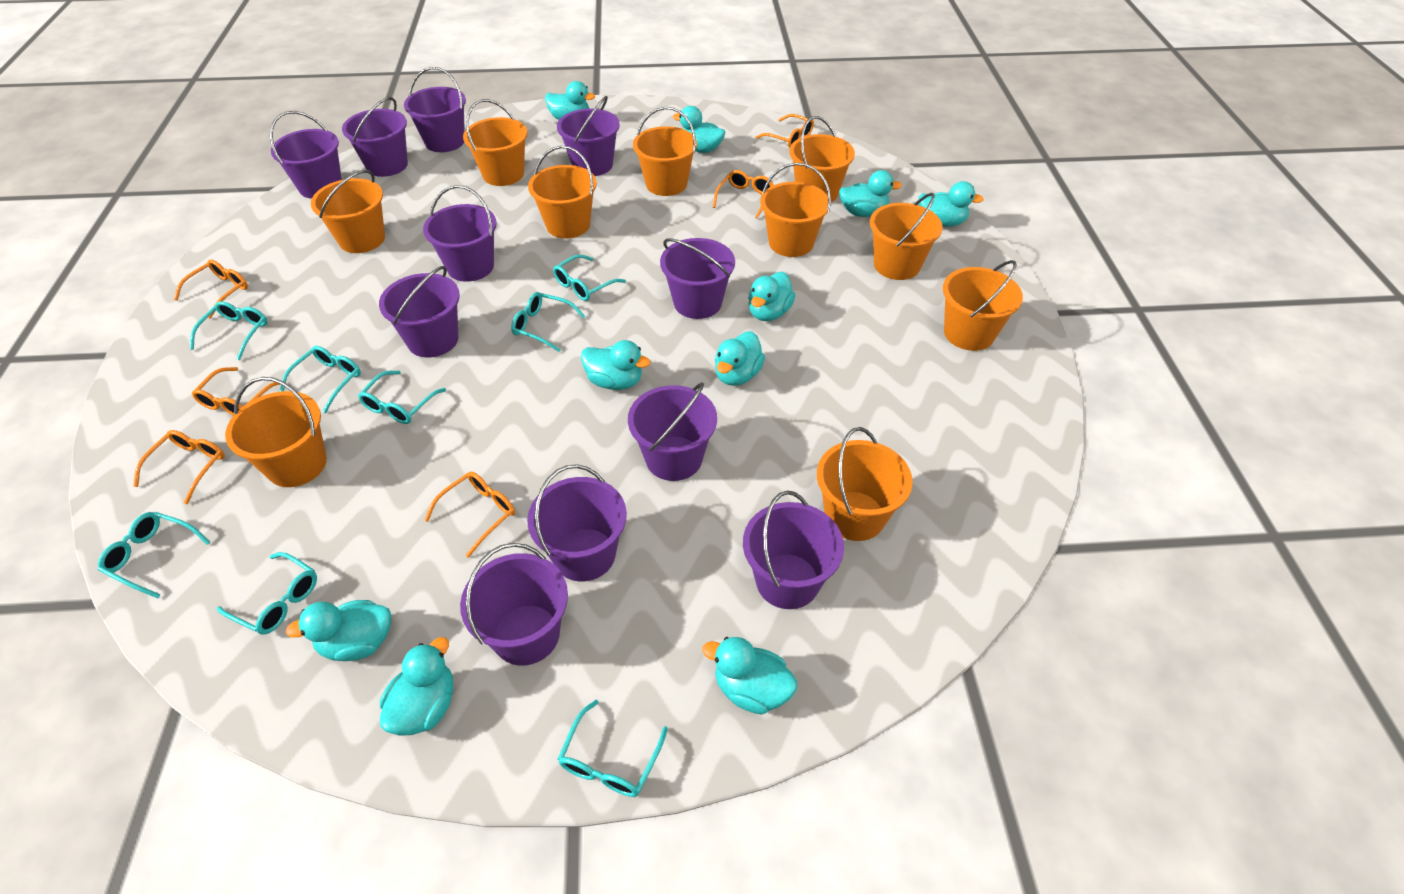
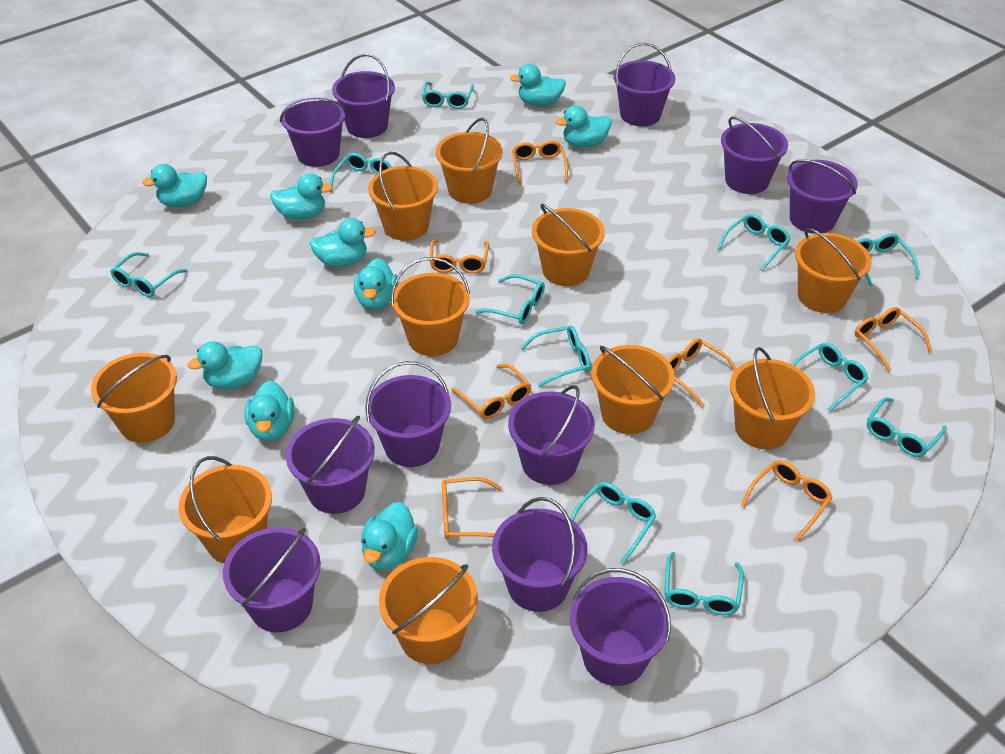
orange glasses: 6 -> 7
turquoise duck: 10 -> 9
turquoise glasses: 8 -> 11

